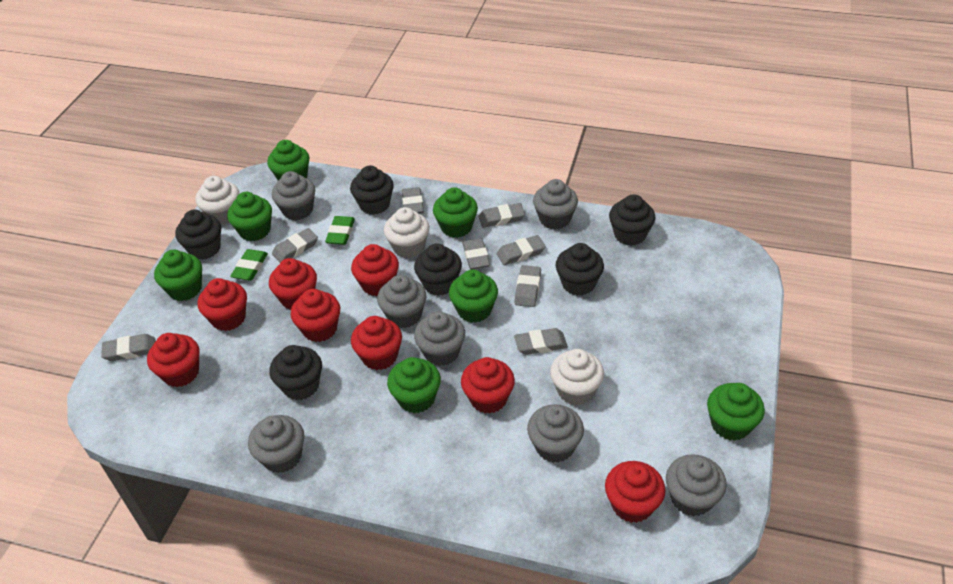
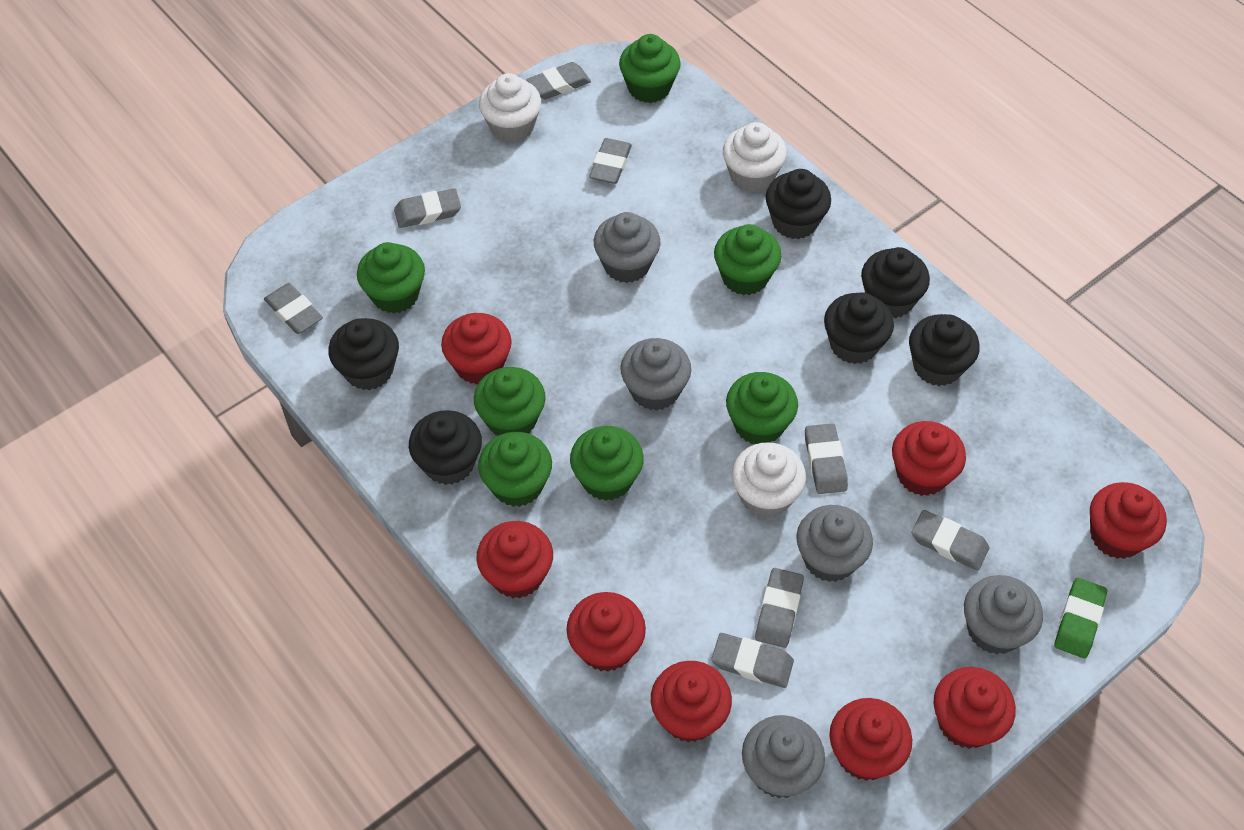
green eraser: 2 -> 1
grey cupcake: 7 -> 5

